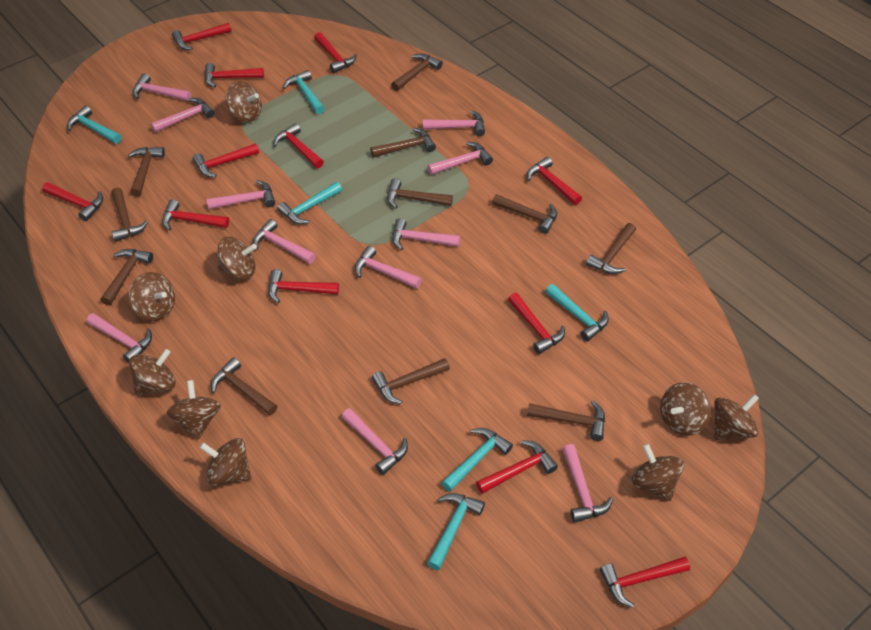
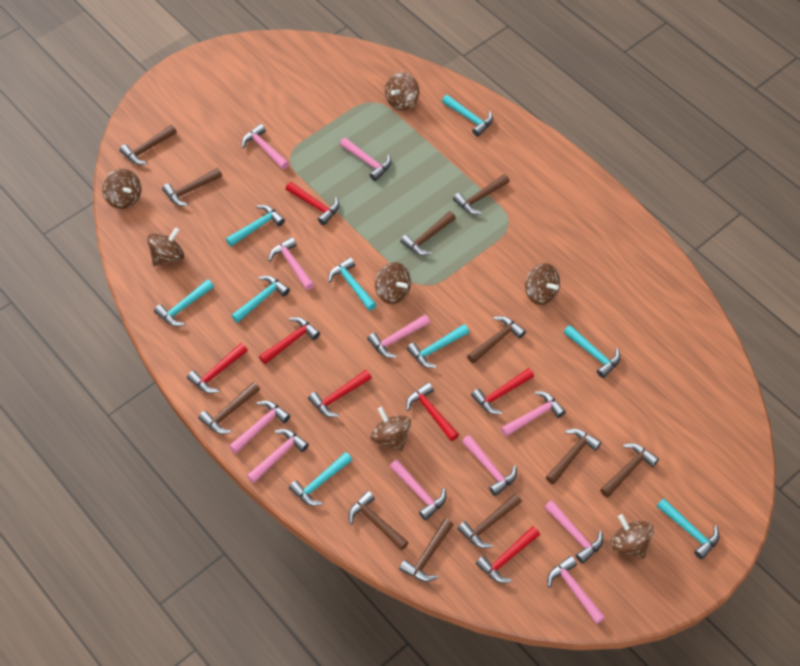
brown spinning top: 9 -> 7
red hammer: 12 -> 7
turquoise hammer: 6 -> 9

